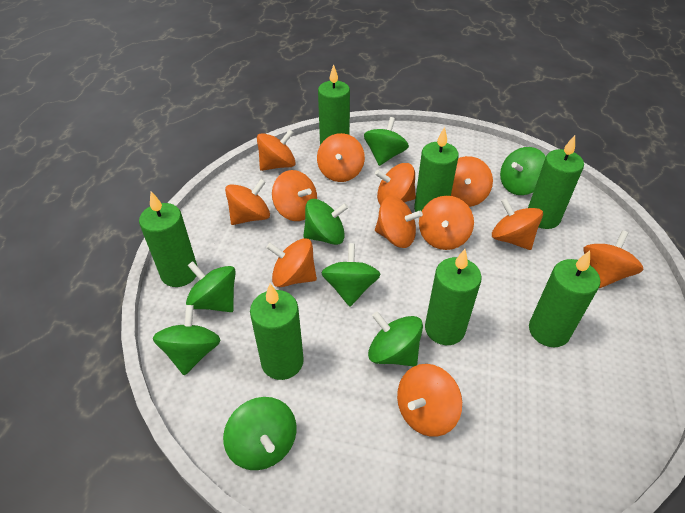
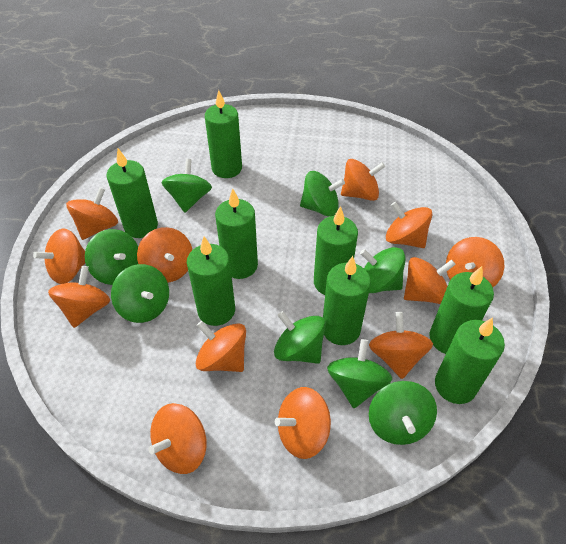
green candle: 7 -> 8

